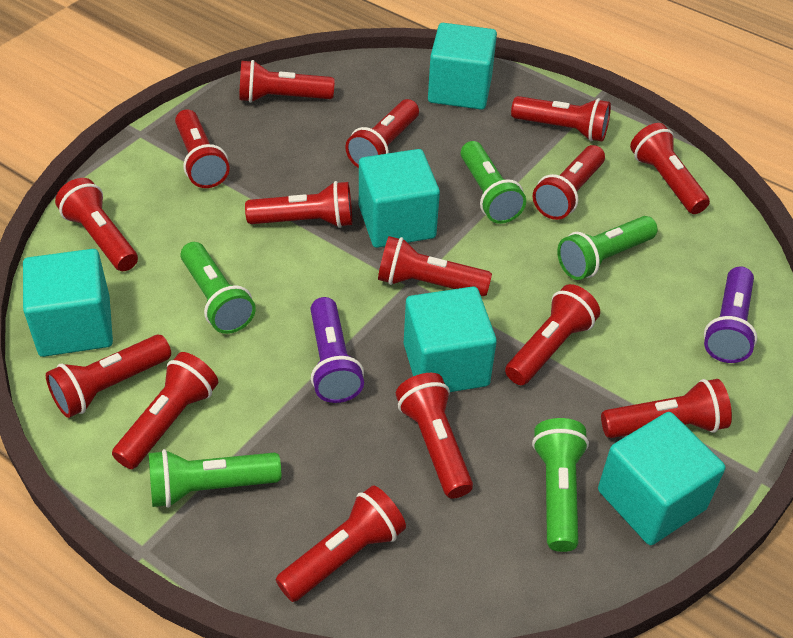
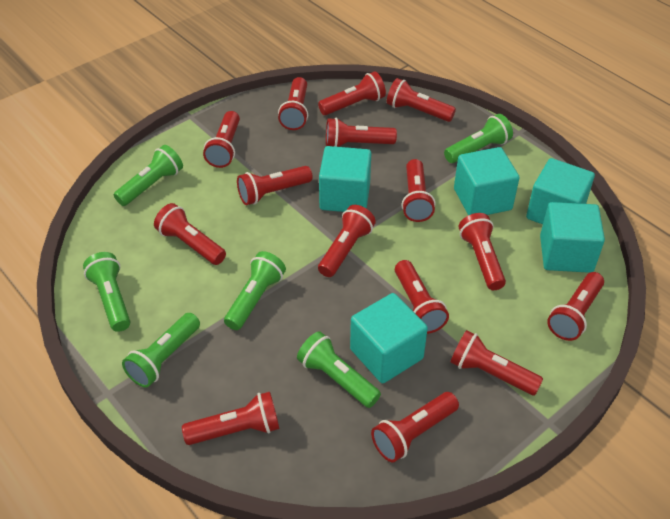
green flashlight: 5 -> 6
purple flashlight: 2 -> 0

